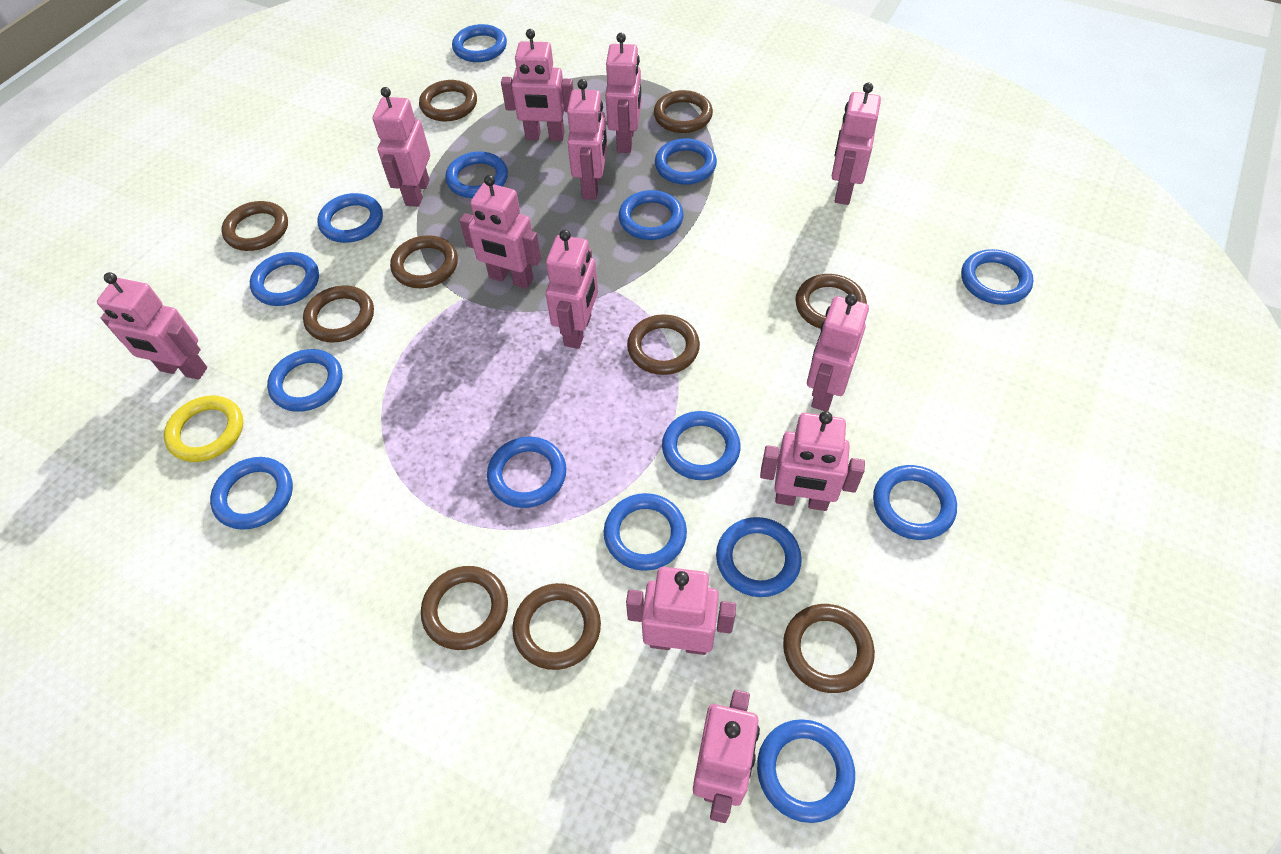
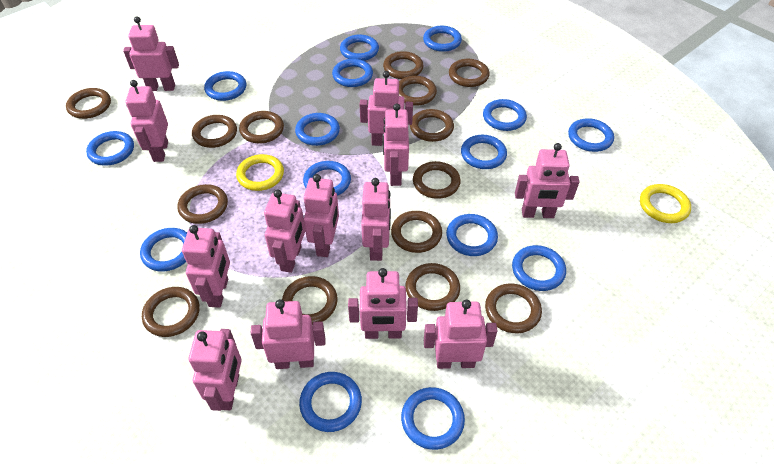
brown ring: 10 -> 14
pink robot: 12 -> 13
yellow ring: 1 -> 2

